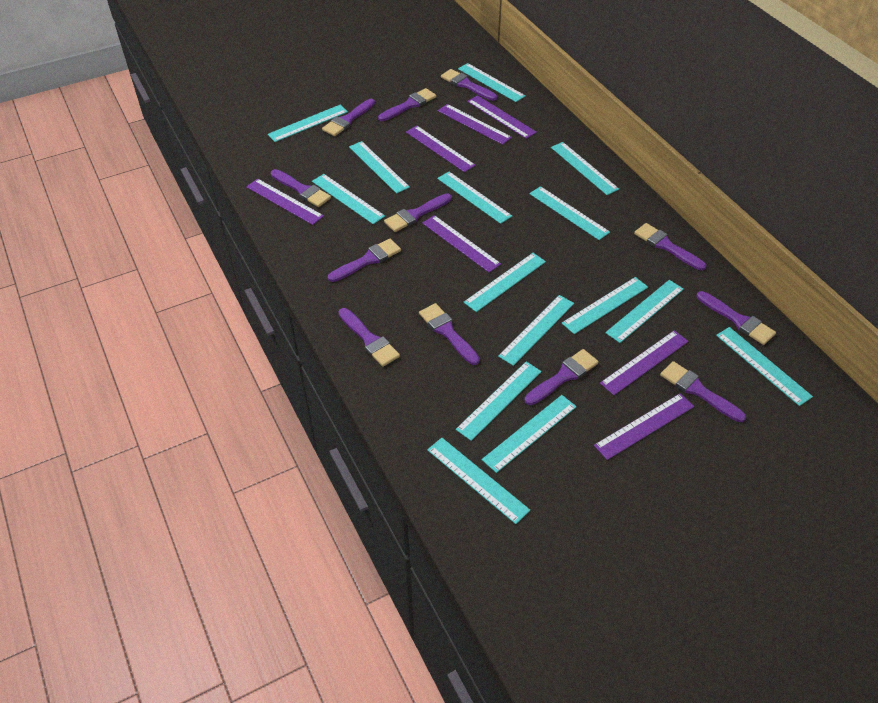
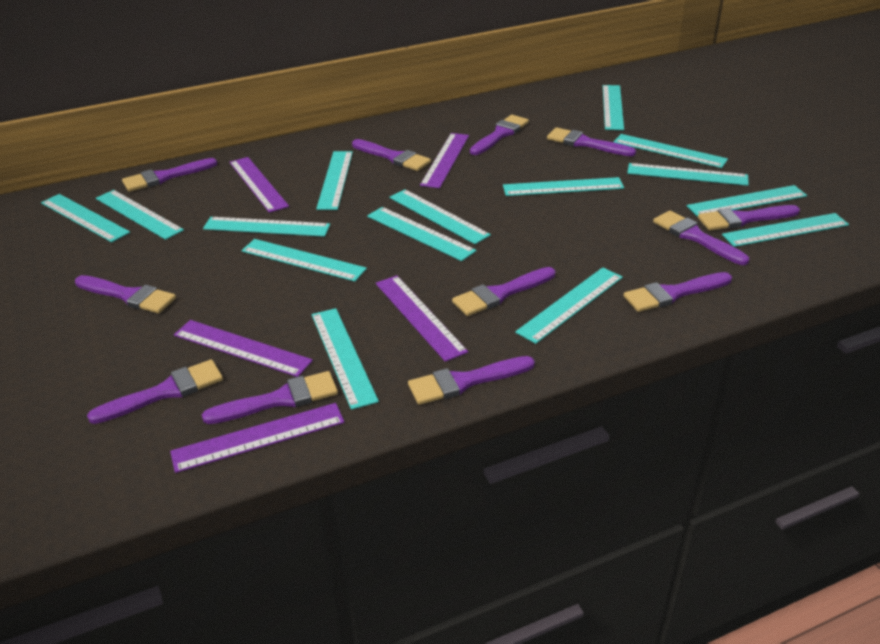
purple ruler: 7 -> 5

